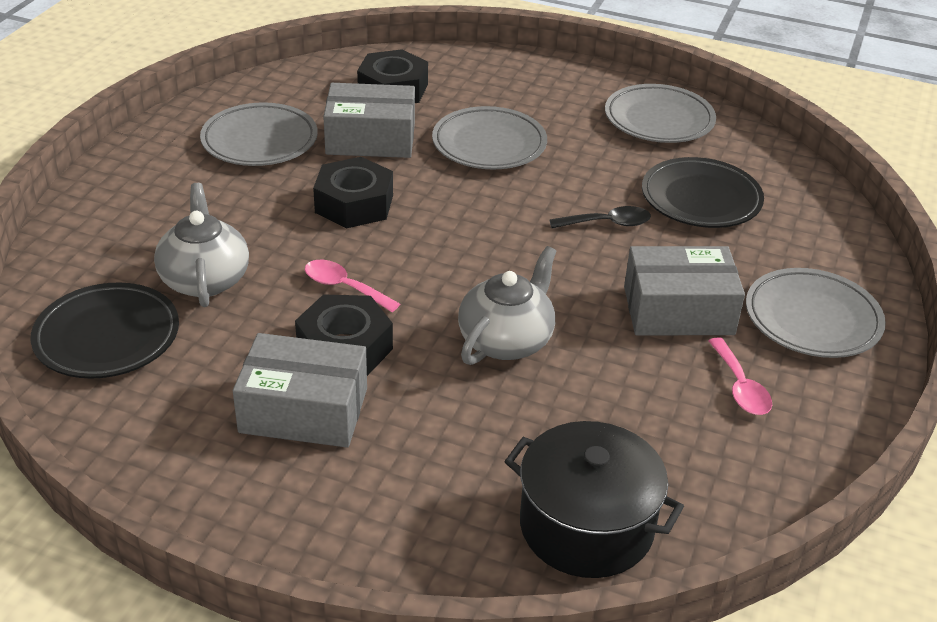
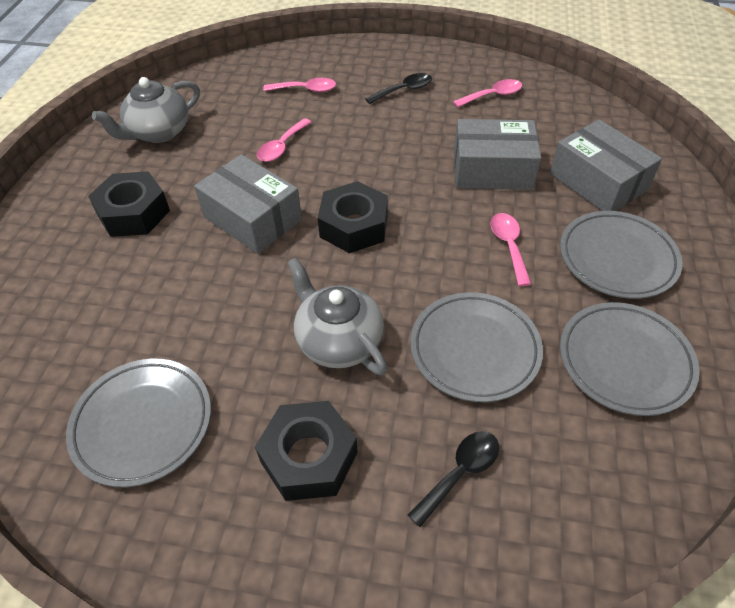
black plate: 2 -> 0
black pot: 1 -> 0
black spoon: 1 -> 2
pink spoon: 2 -> 4

